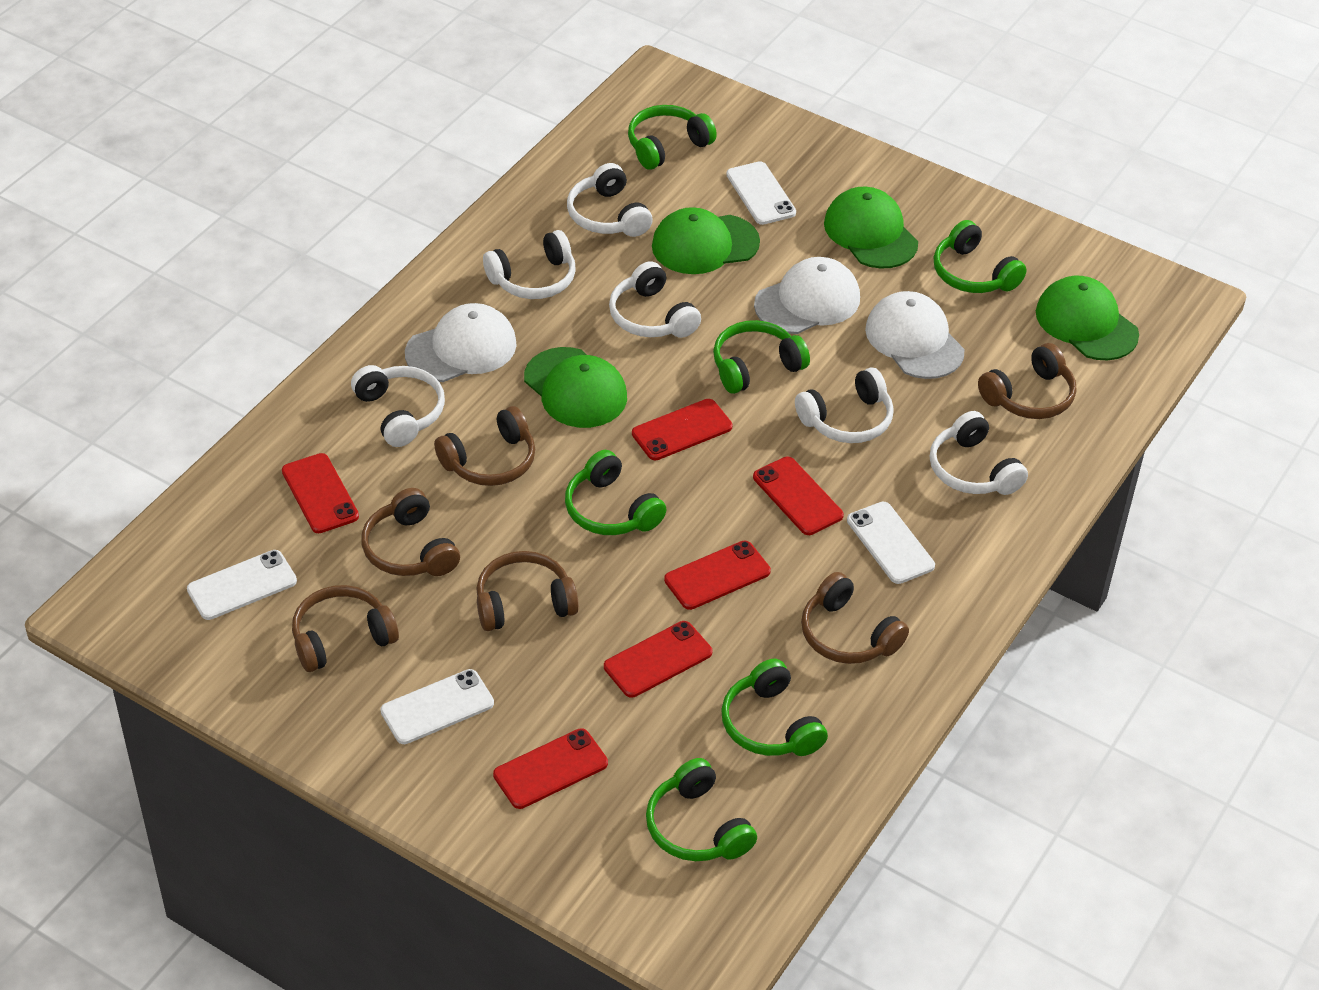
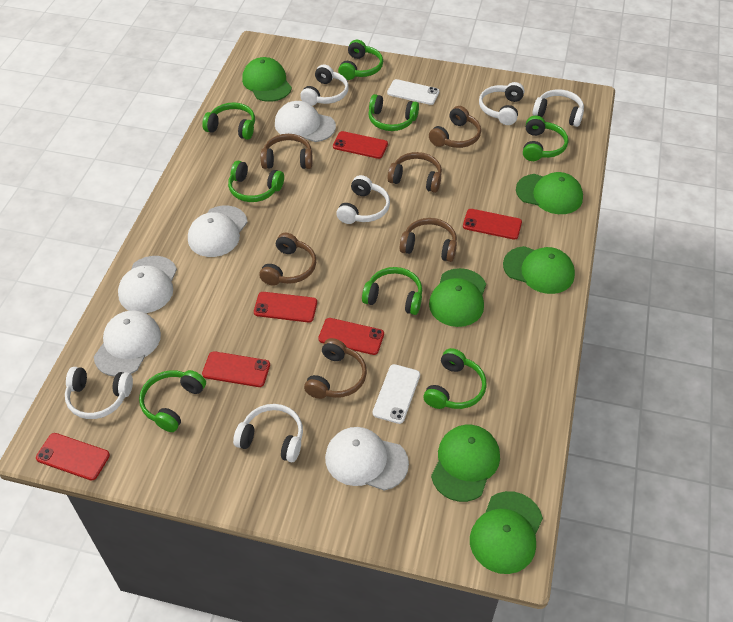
green cap: 4 -> 6
green headphones: 6 -> 8
white cap: 3 -> 5
white phone: 4 -> 2

